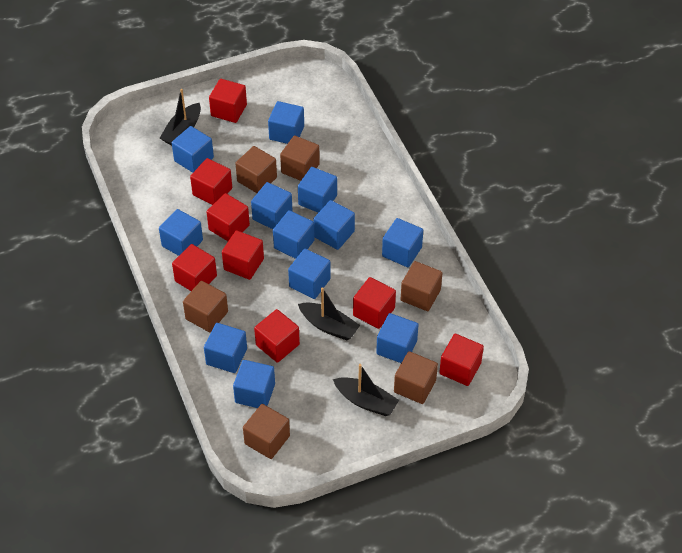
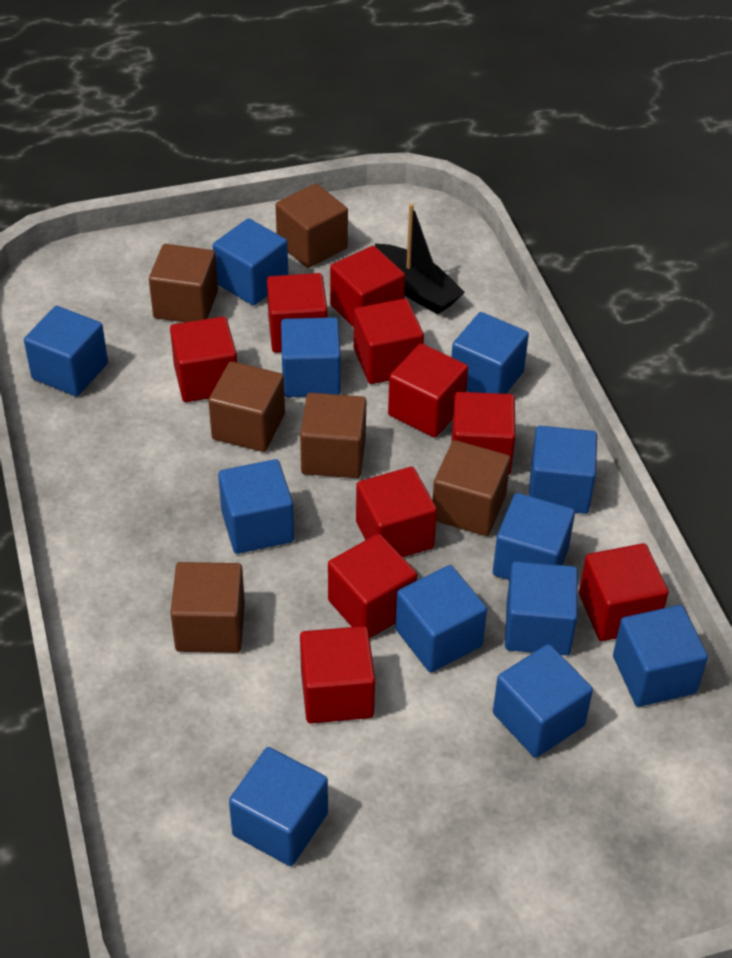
black boat: 3 -> 1
red cube: 8 -> 10

